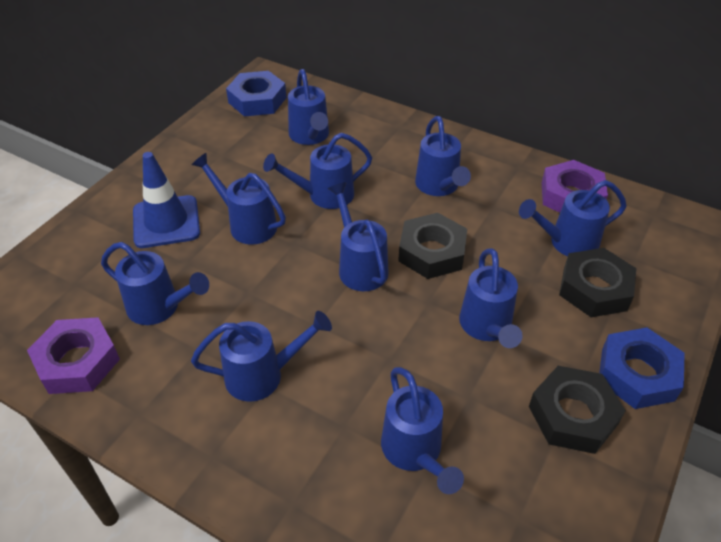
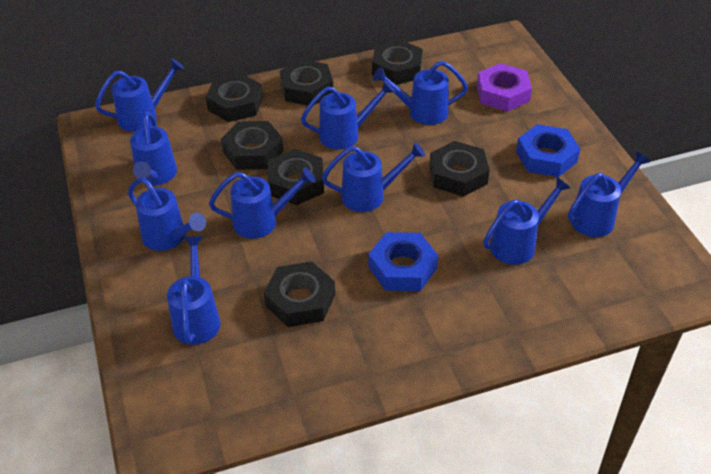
black nut: 3 -> 7
blue traffic cone: 1 -> 0
purple nut: 2 -> 1

